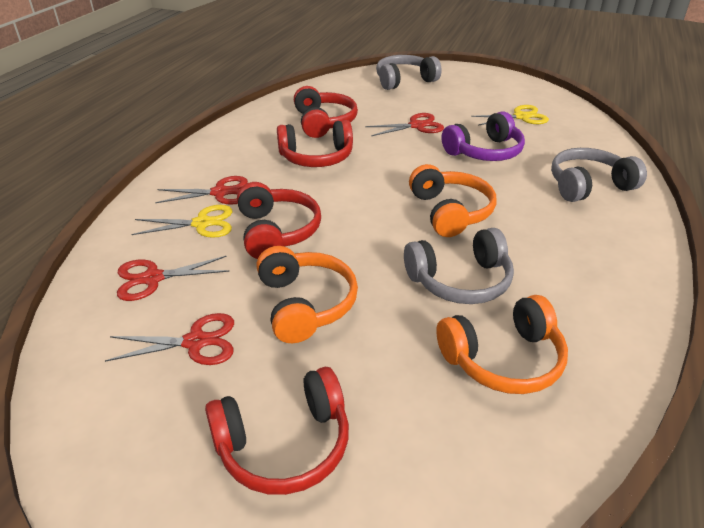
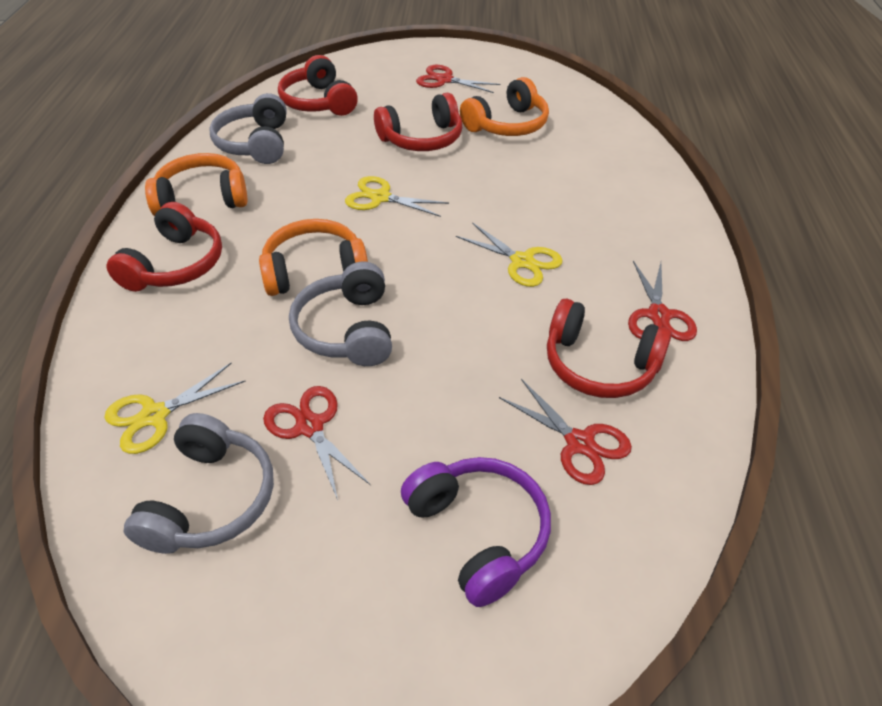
yellow scissors: 2 -> 3

